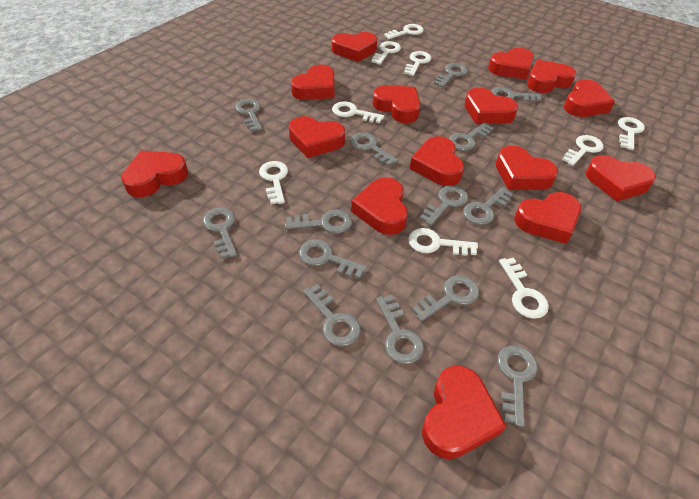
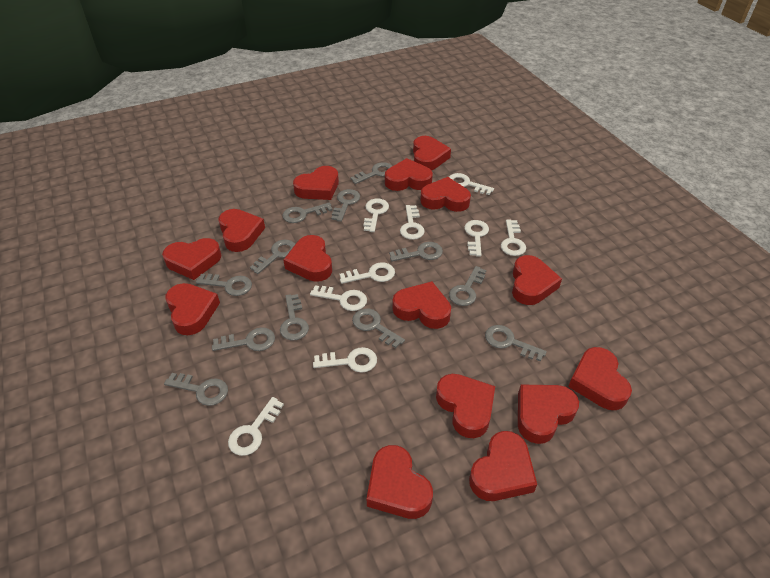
grey key: 14 -> 12

